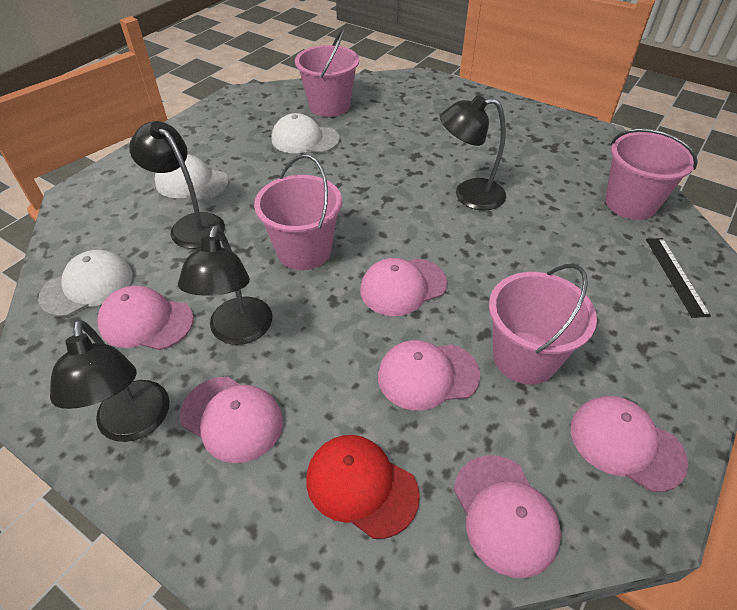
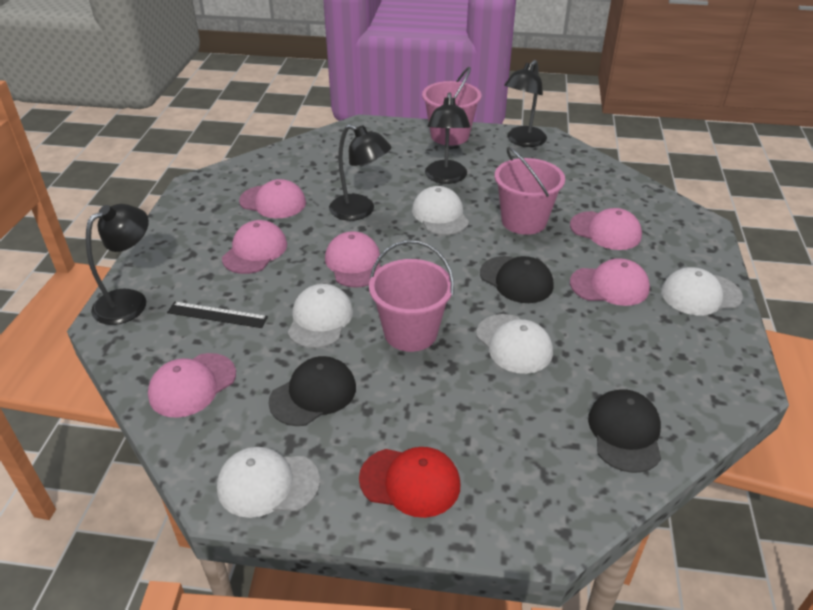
black cap: 0 -> 3
pink bucket: 4 -> 3
white cap: 3 -> 5

